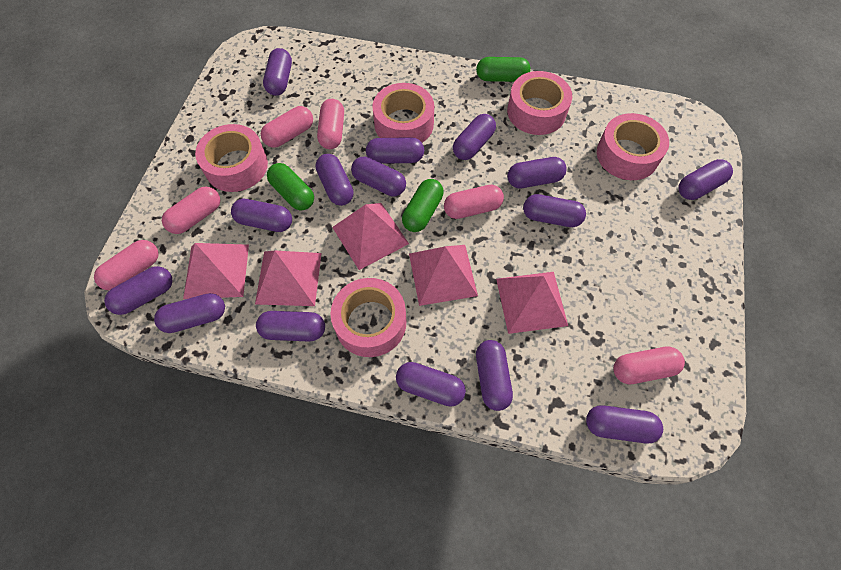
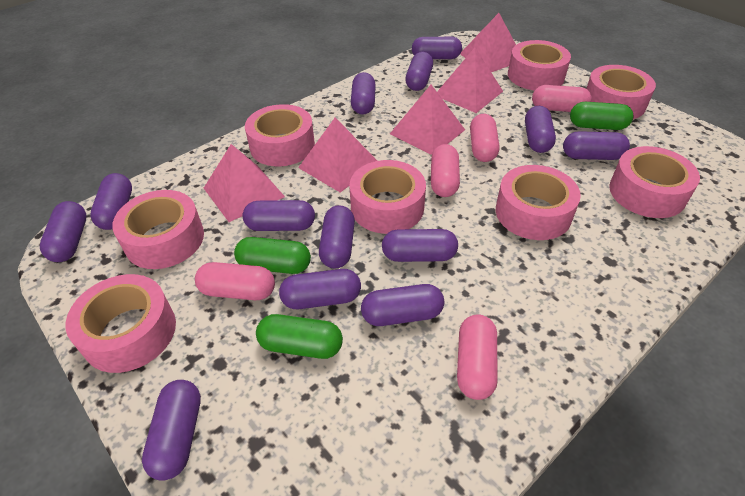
pink capsule: 6 -> 5
pink tape: 5 -> 8
purple capsule: 15 -> 13

